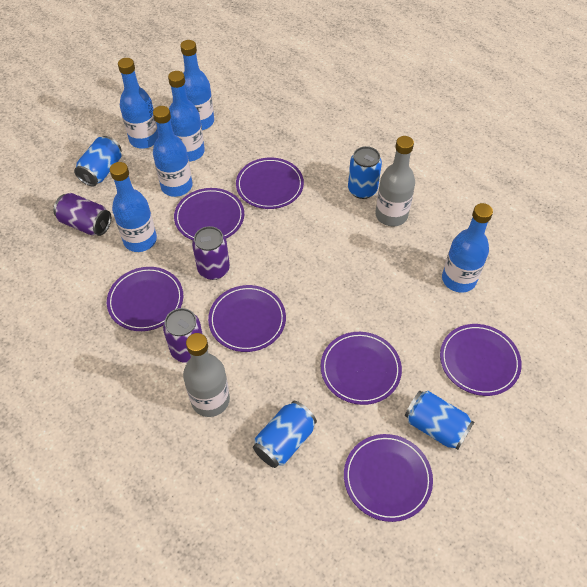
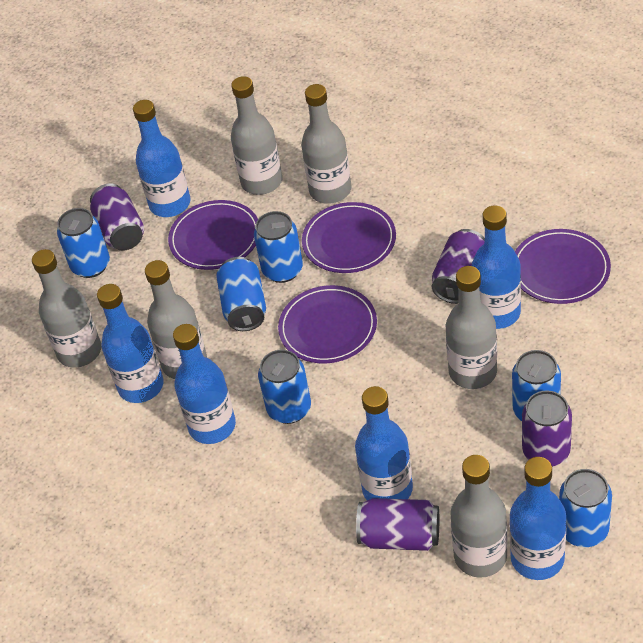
blue can: 4 -> 6
grey bottle: 2 -> 6
purple can: 3 -> 4
purple plate: 7 -> 4

